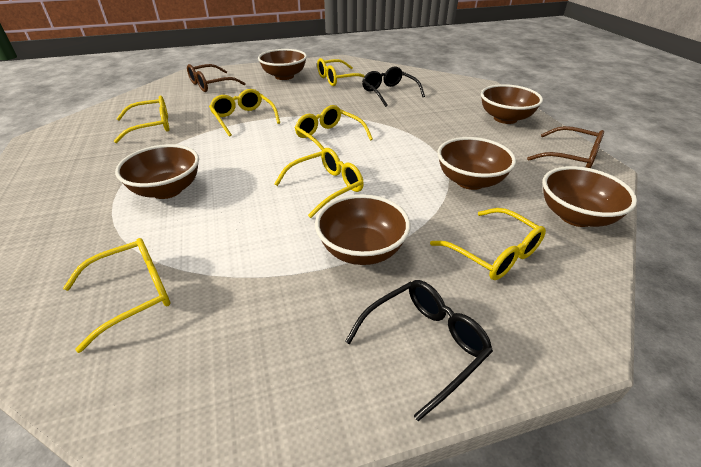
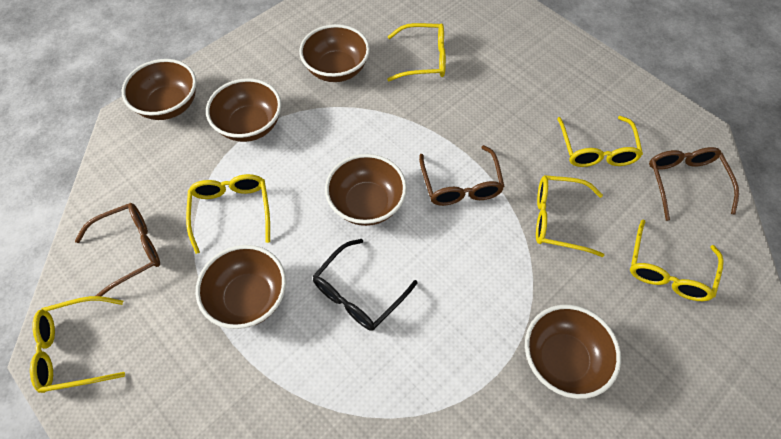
black glasses: 2 -> 1
brown glasses: 2 -> 3
yellow glasses: 7 -> 6

